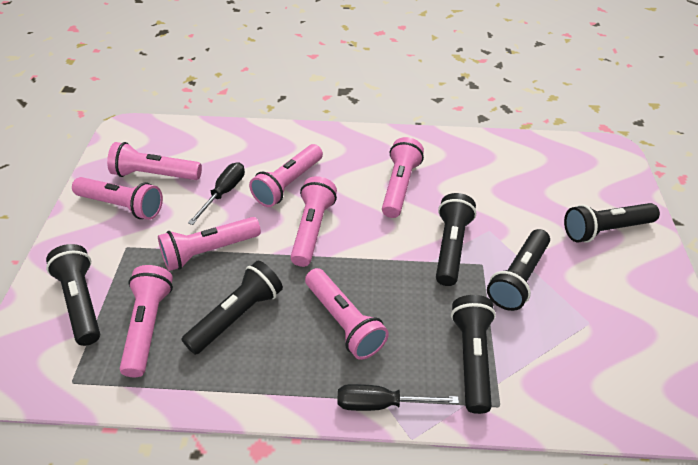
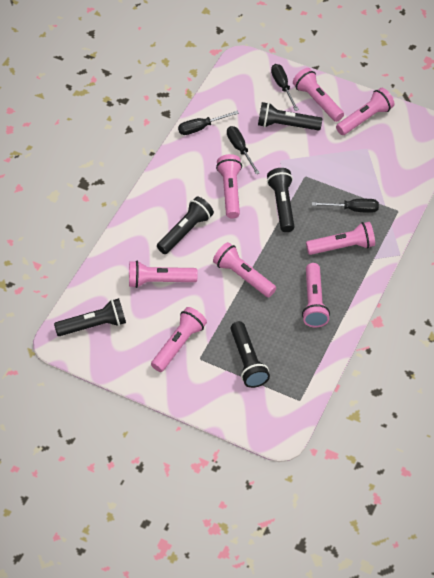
black flashlight: 6 -> 5
black screwdriver: 2 -> 4

